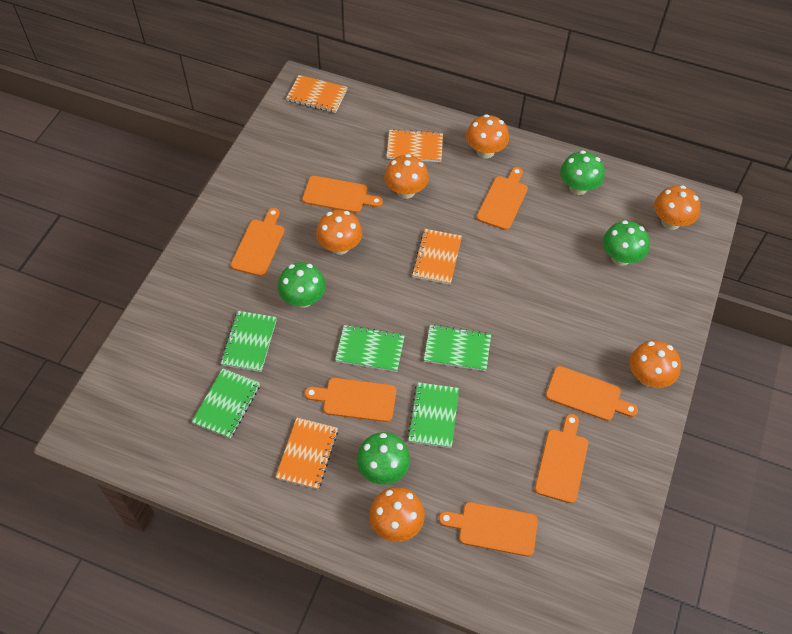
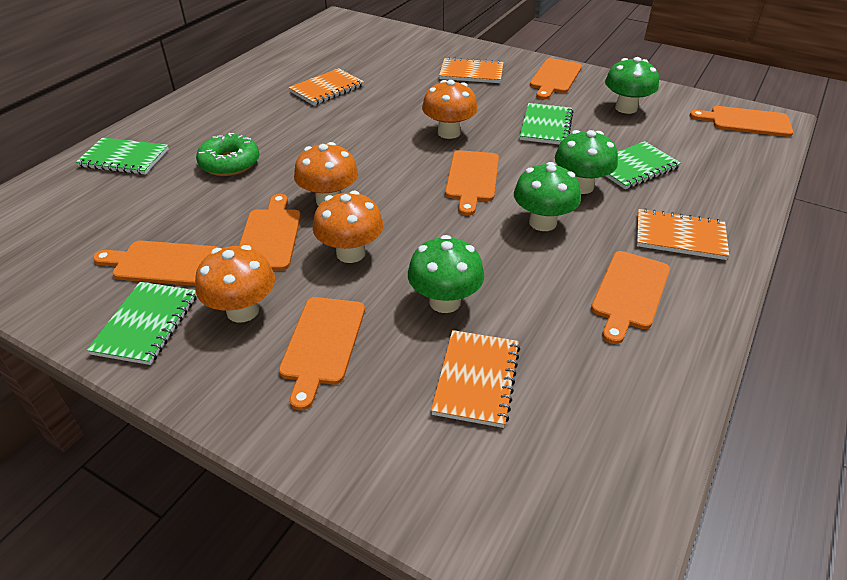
green donut: 0 -> 1
green notebook: 5 -> 4
orange mushroom: 6 -> 4

